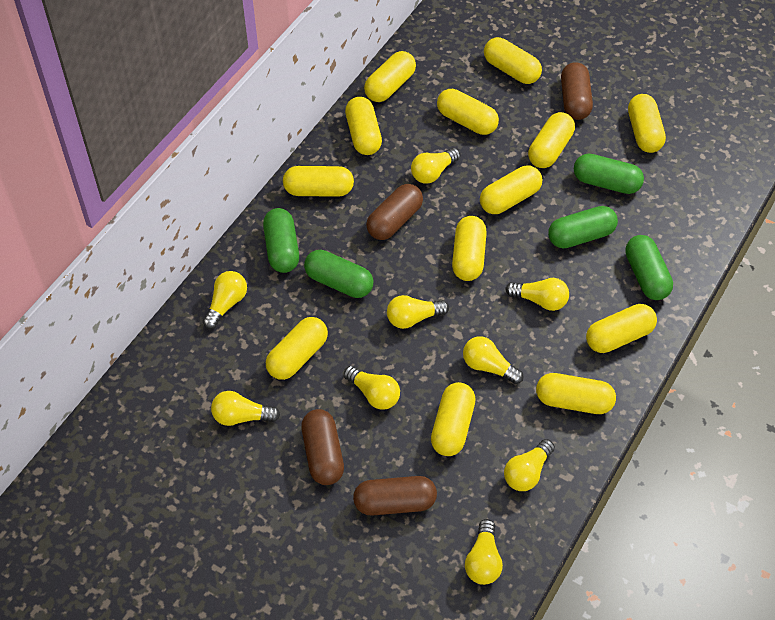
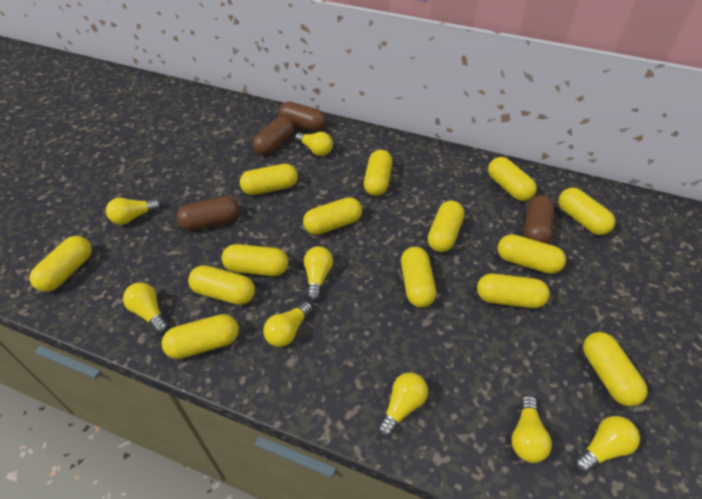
green capsule: 5 -> 0
yellow capsule: 13 -> 14
yellow light bulb: 9 -> 8

